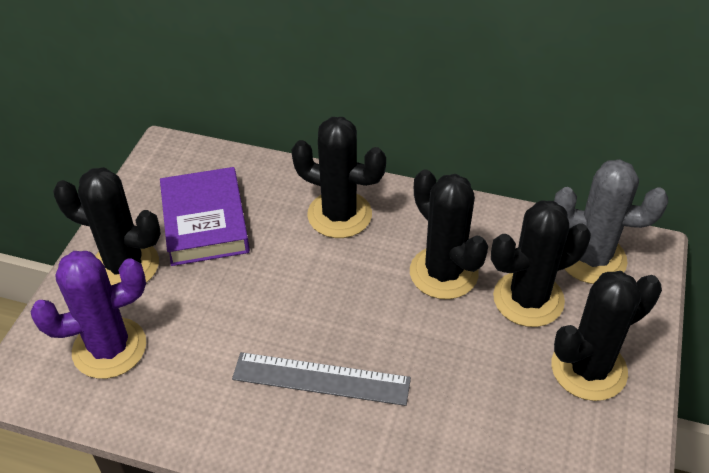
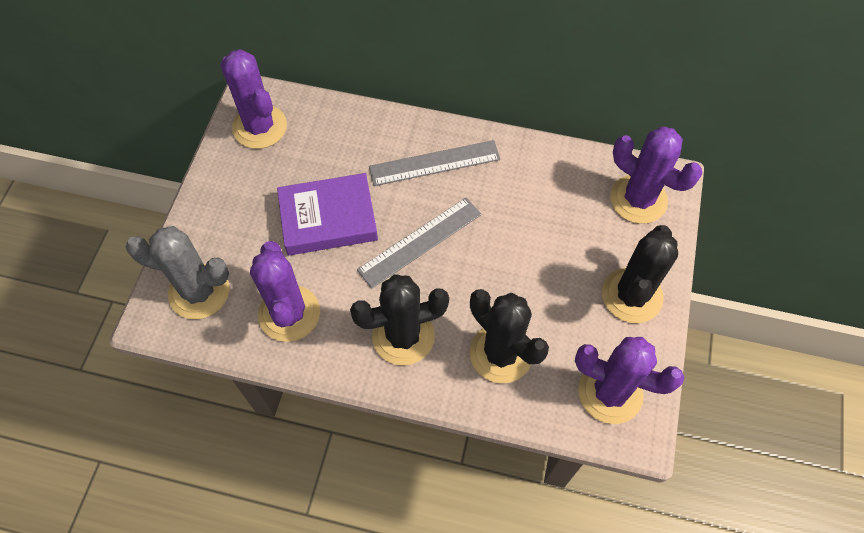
black cactus: 5 -> 3
grey ruler: 1 -> 2
purple cactus: 1 -> 4

